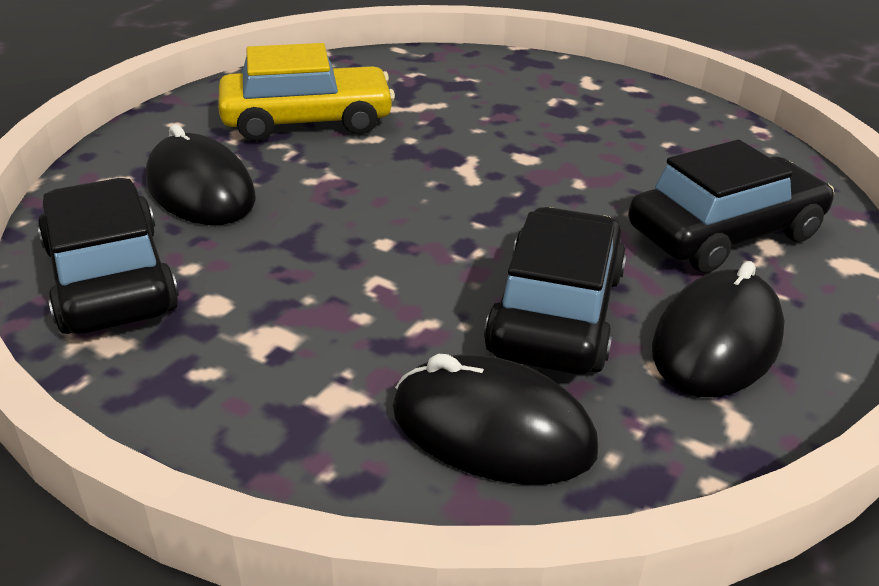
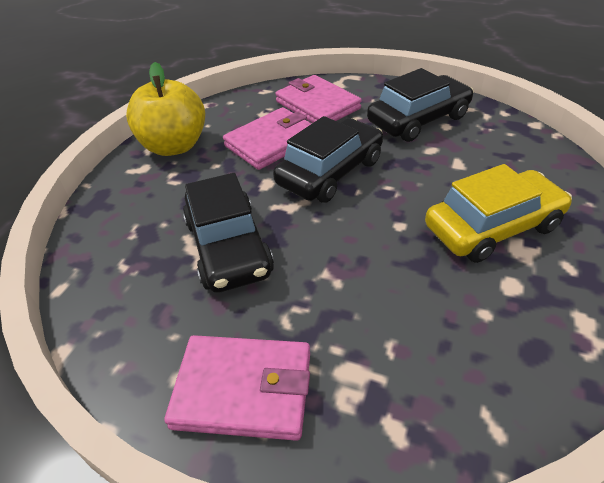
black mouse: 3 -> 0
pink wallet: 0 -> 3
yellow apple: 0 -> 1

